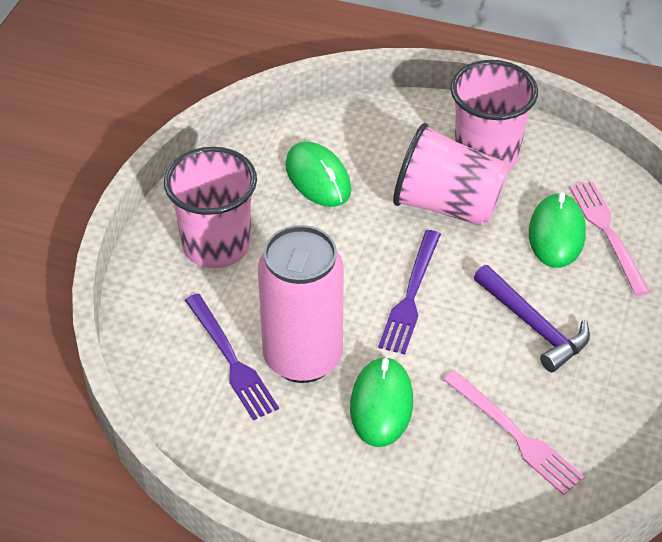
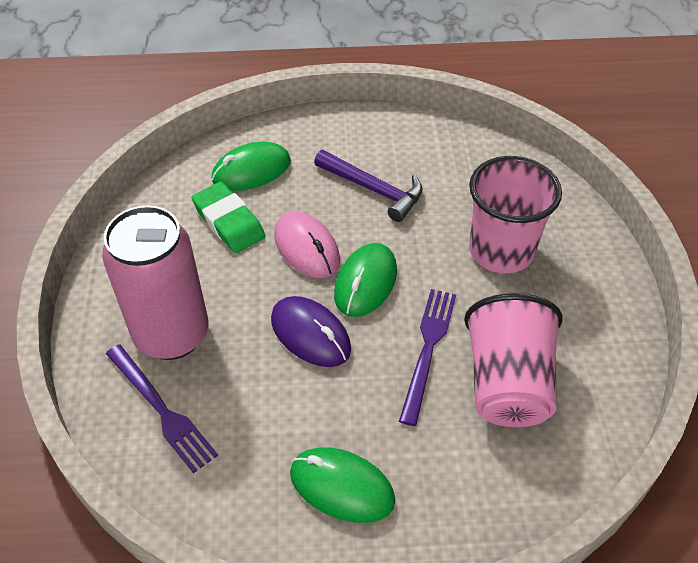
green eraser: 0 -> 1
pink cup: 3 -> 2
pink fork: 2 -> 0
pink mouse: 0 -> 1
purple mouse: 0 -> 1

